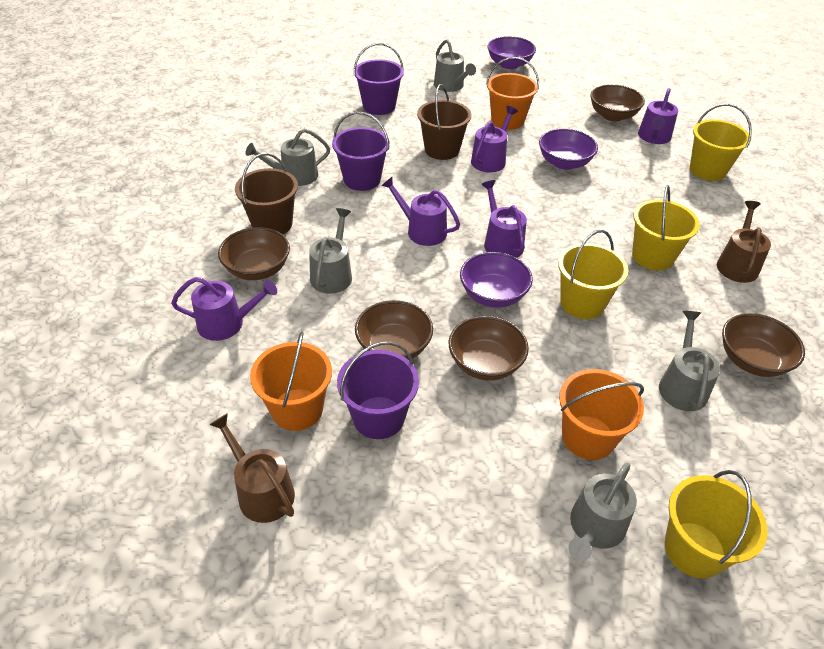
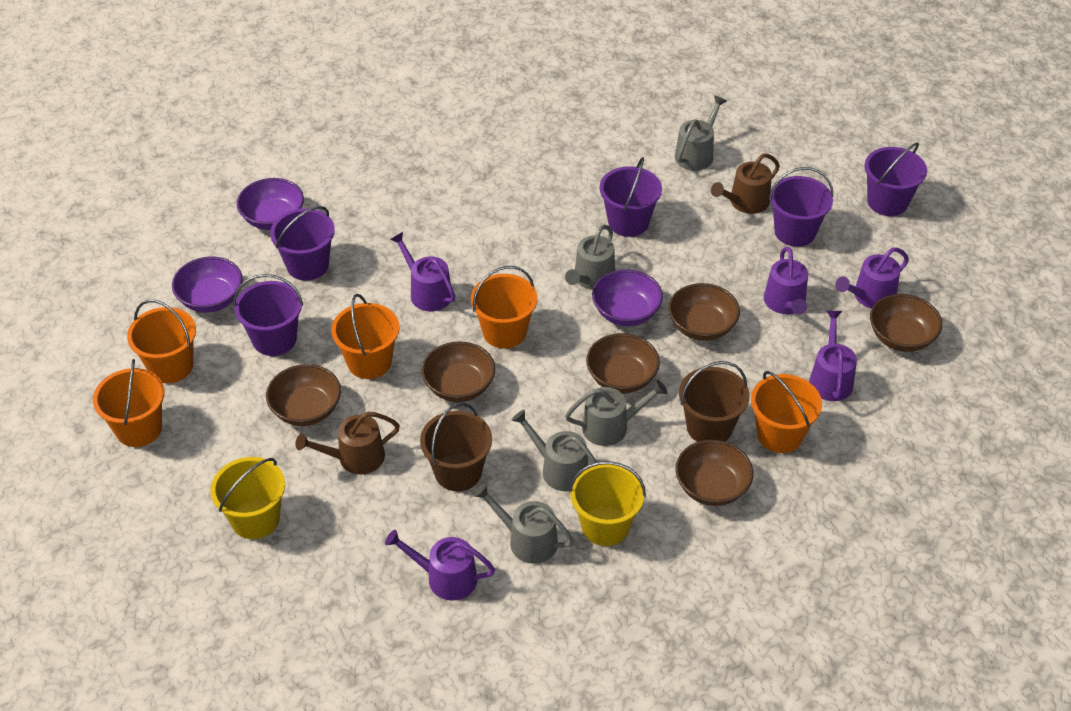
brown bowl: 5 -> 6
orange bucket: 3 -> 5
purple bucket: 3 -> 5
yellow bucket: 4 -> 2

